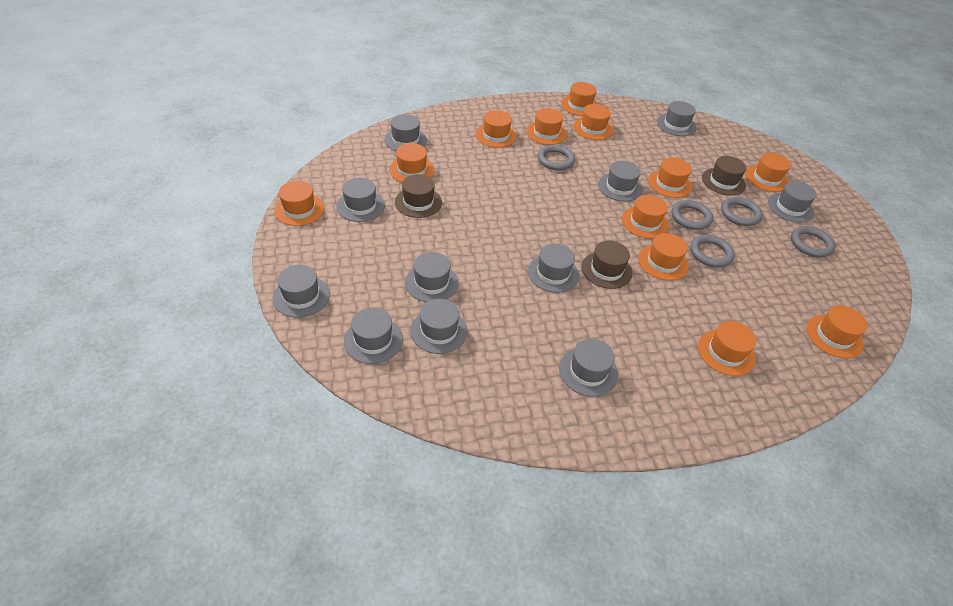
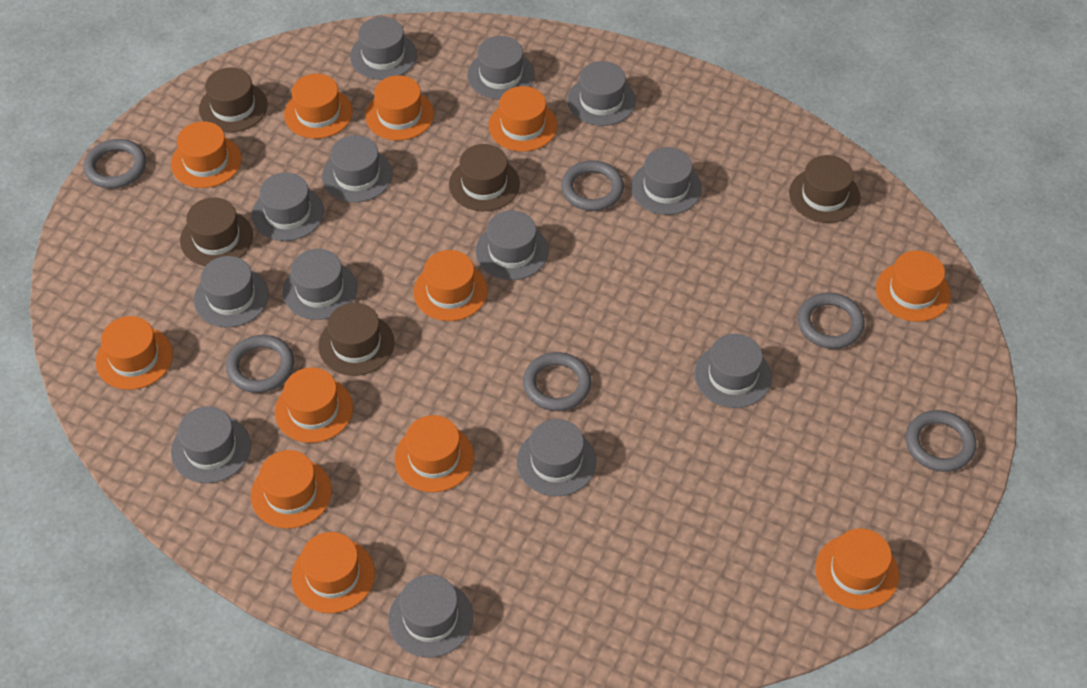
brown hat: 3 -> 5
grey hat: 11 -> 13
grey ring: 5 -> 6

